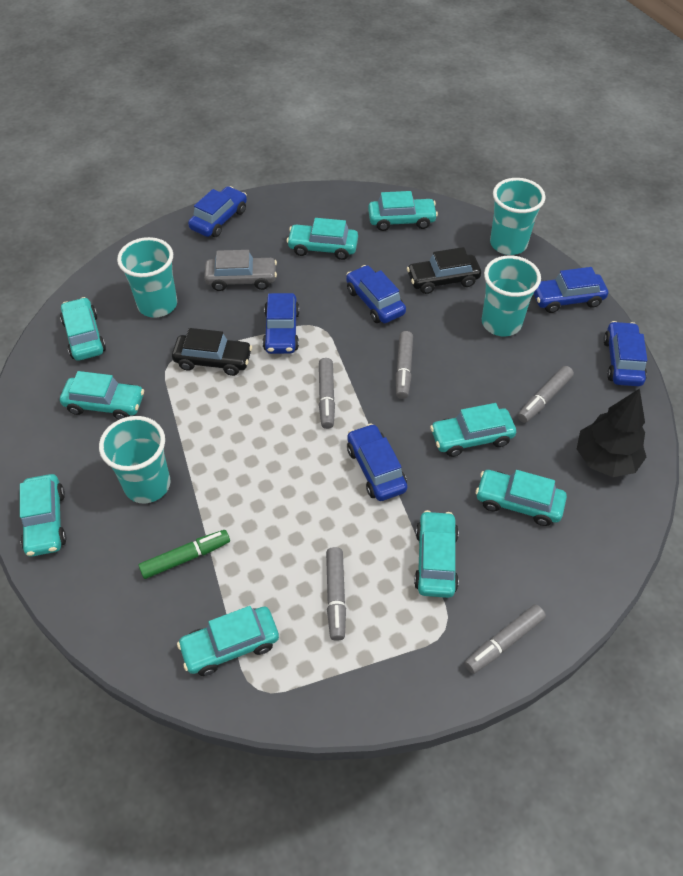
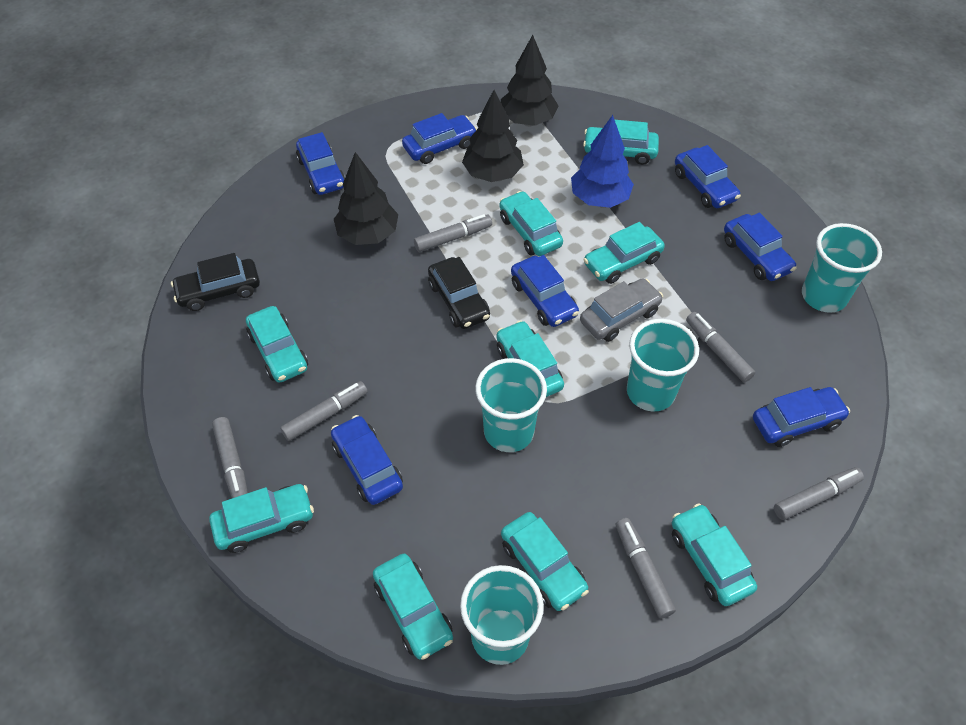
black tree: 1 -> 3
blue car: 6 -> 7
blue tree: 0 -> 1
green marker: 1 -> 0
grey marker: 5 -> 6

